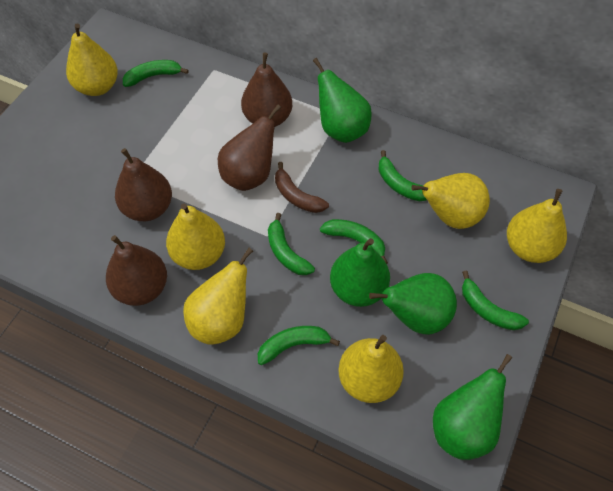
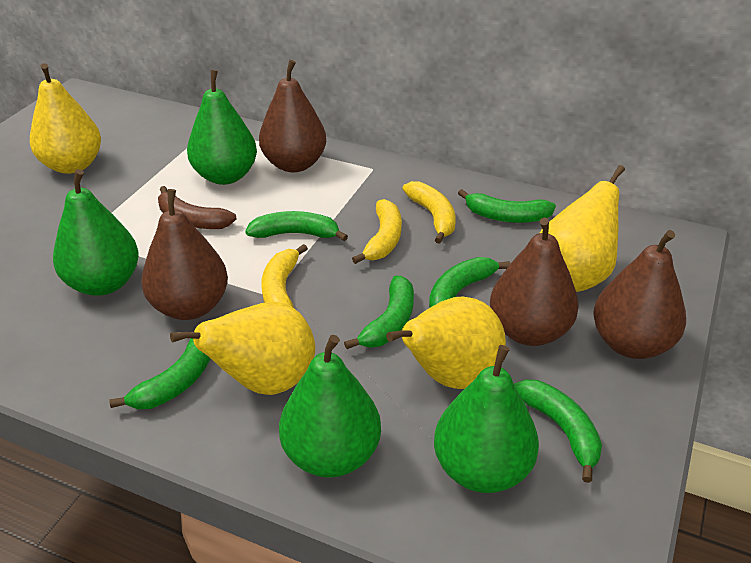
yellow banana: 0 -> 3
yellow pear: 6 -> 4

